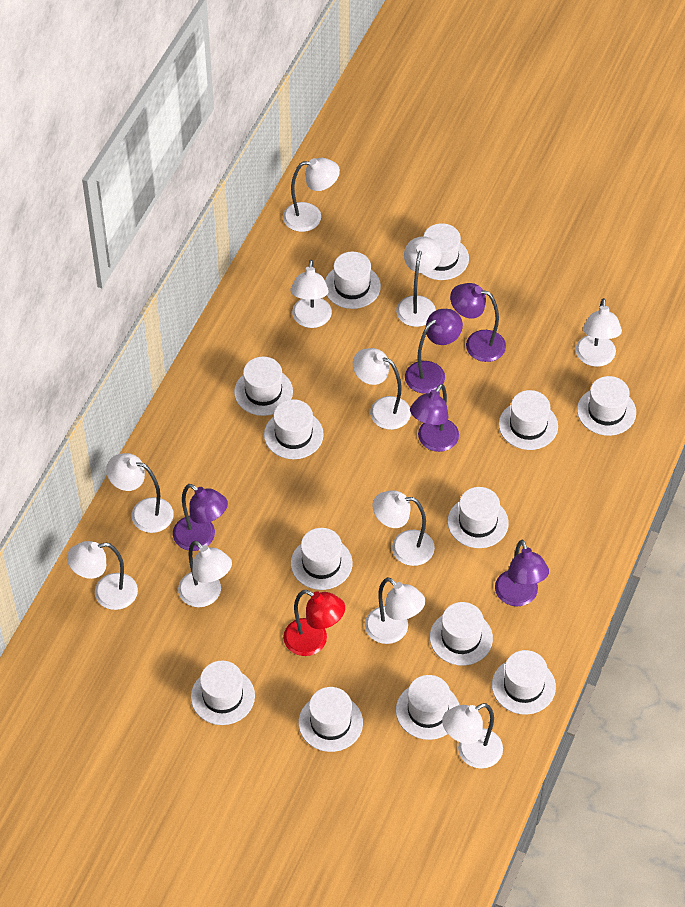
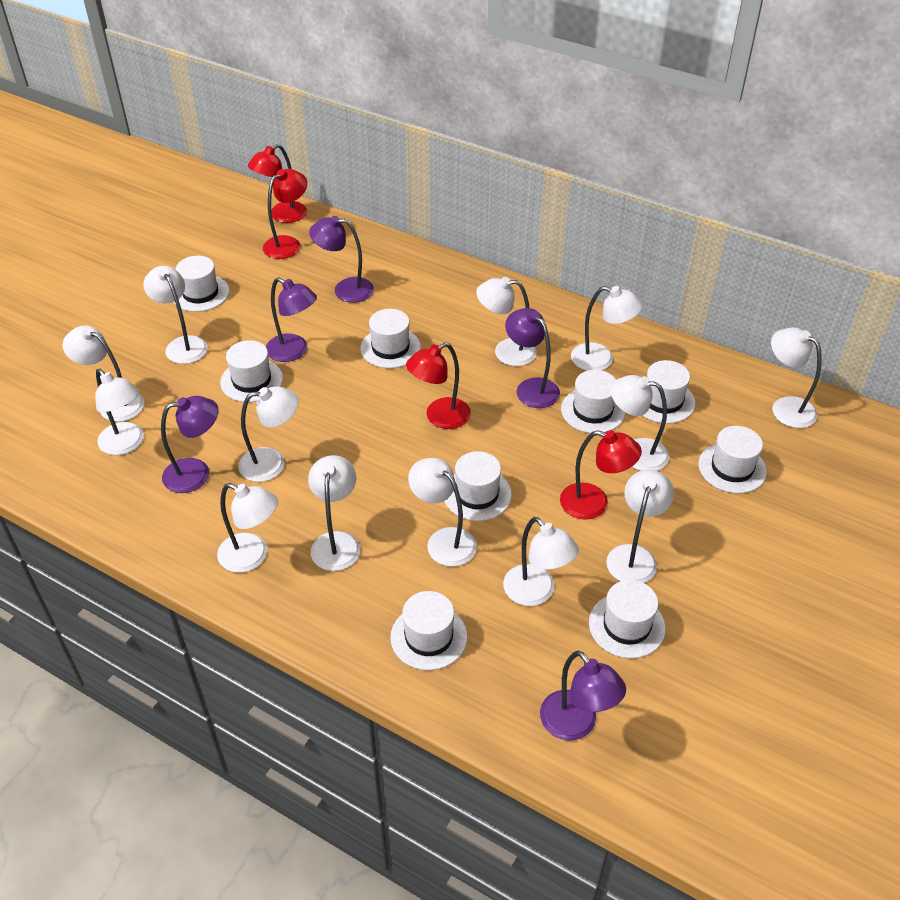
red lamp: 1 -> 4
white hat: 13 -> 9
white lamp: 11 -> 13

